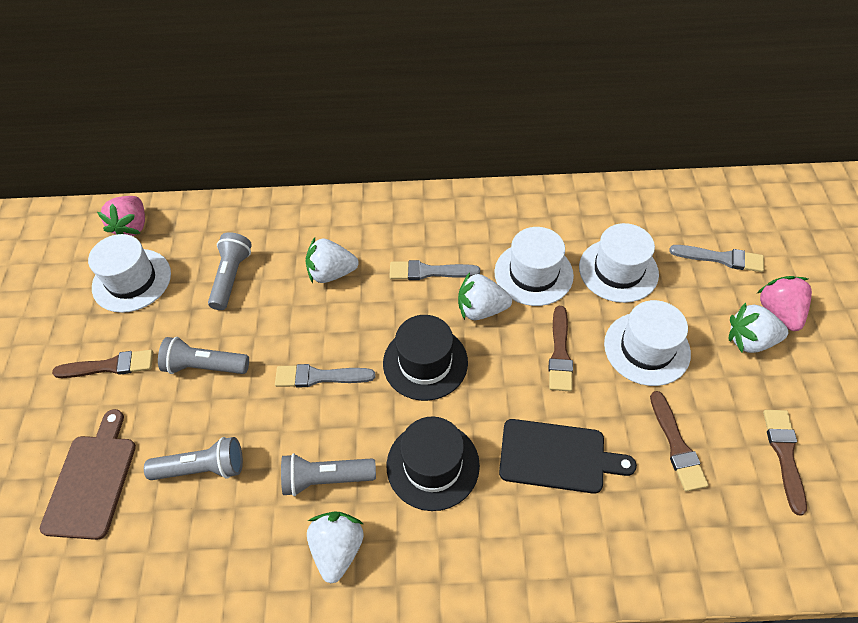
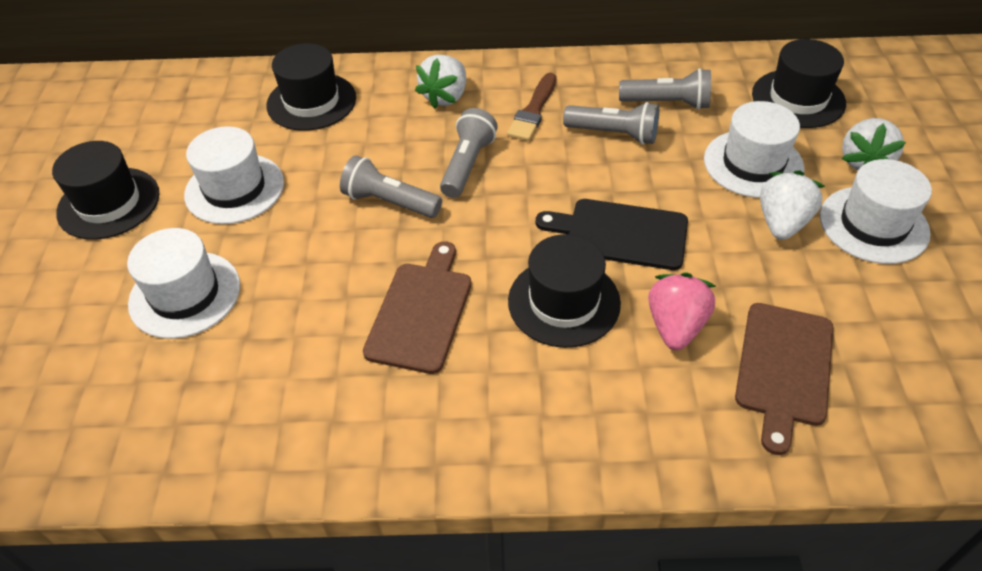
black hat: 2 -> 4
brown brush: 4 -> 1
brown cutting board: 1 -> 2
grey brush: 3 -> 0
pink strawberry: 2 -> 1
white strawberry: 4 -> 3

